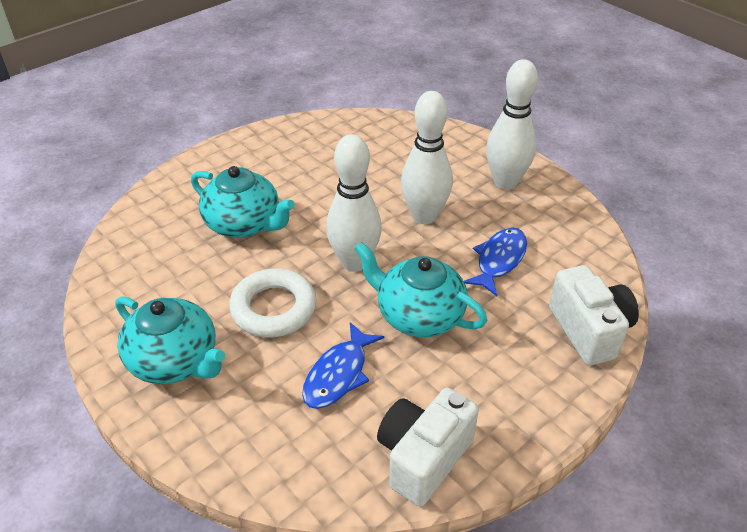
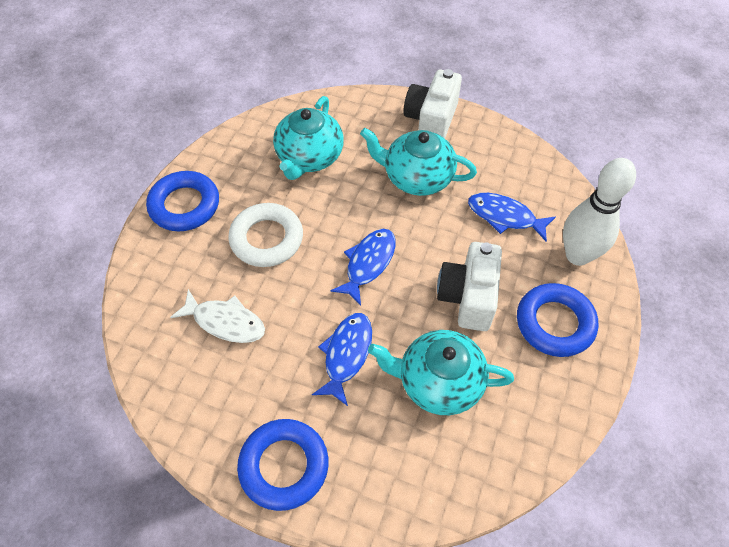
blue fish: 2 -> 3
blue ring: 0 -> 3
white bowling pin: 3 -> 1
white fish: 0 -> 1

